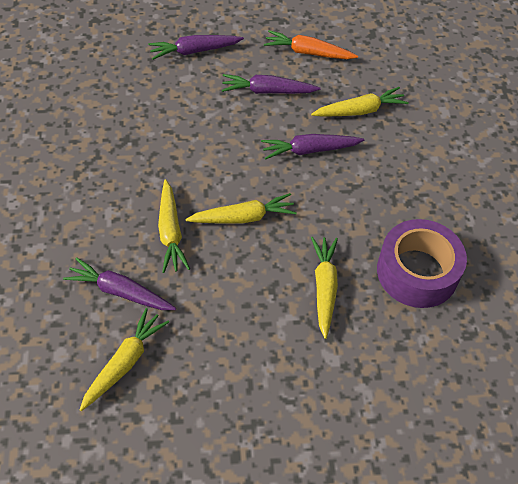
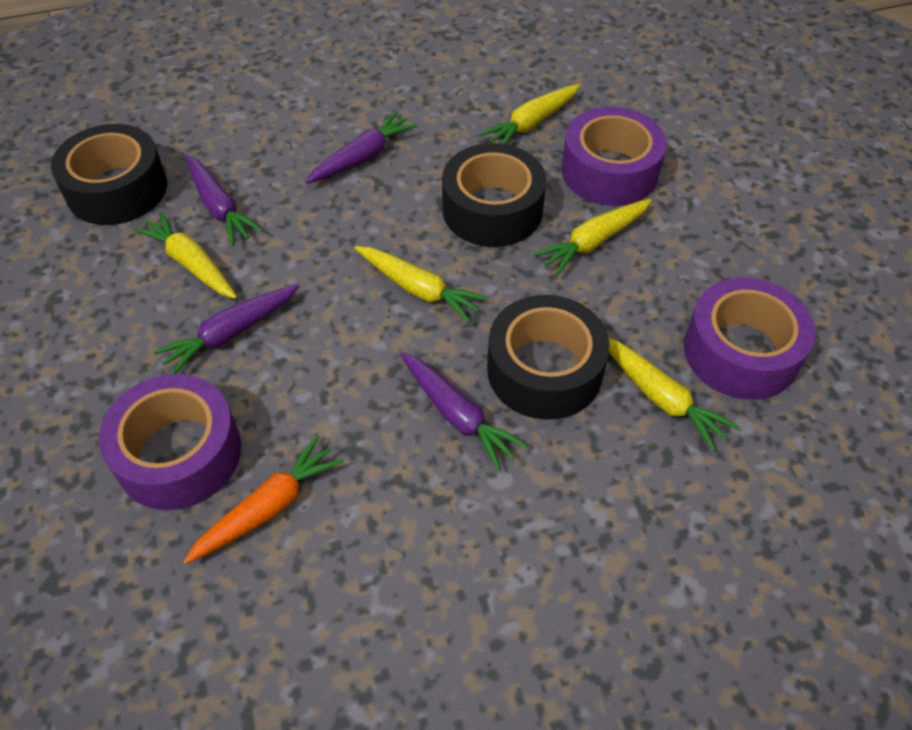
black tape: 0 -> 3
purple tape: 1 -> 3

